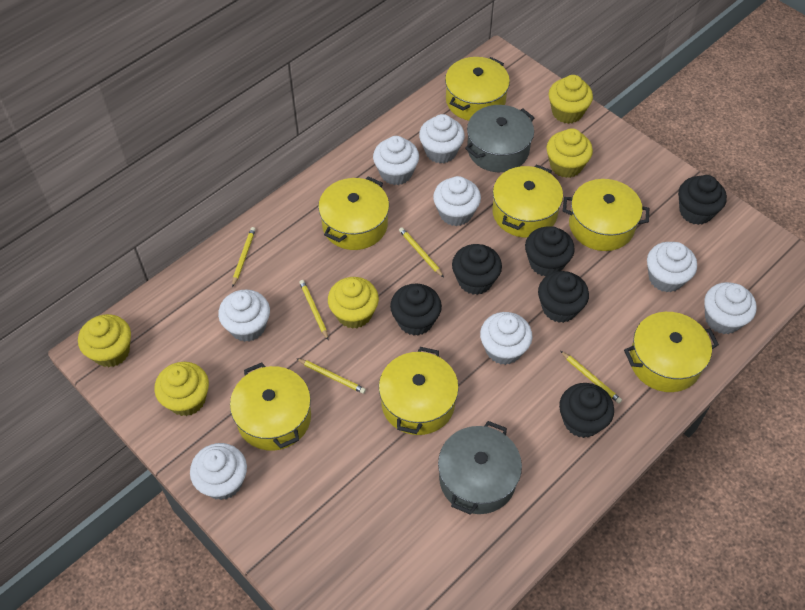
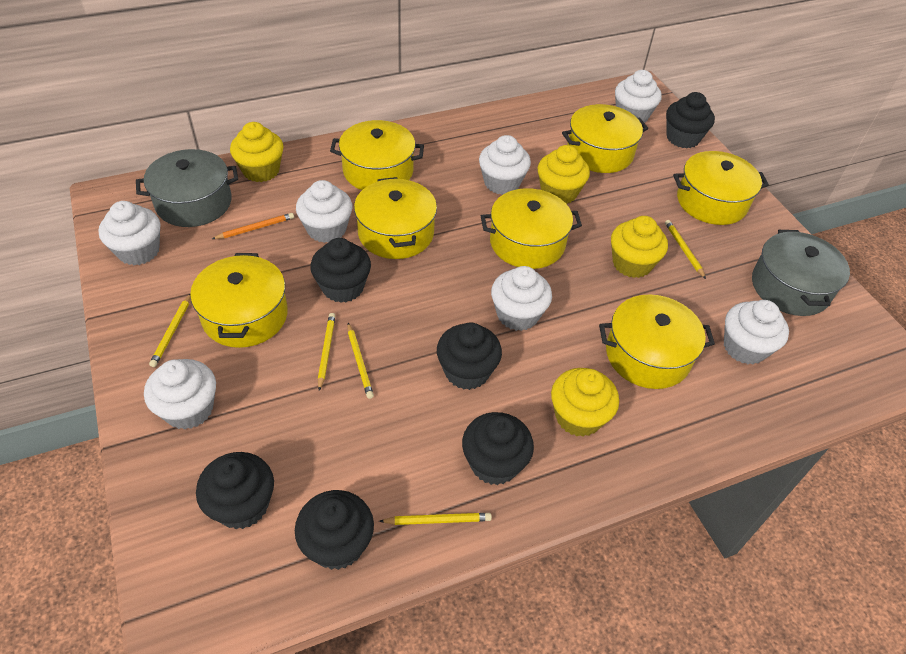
orange pencil: 0 -> 1
white cupcake: 8 -> 7
yellow cupcake: 5 -> 4

